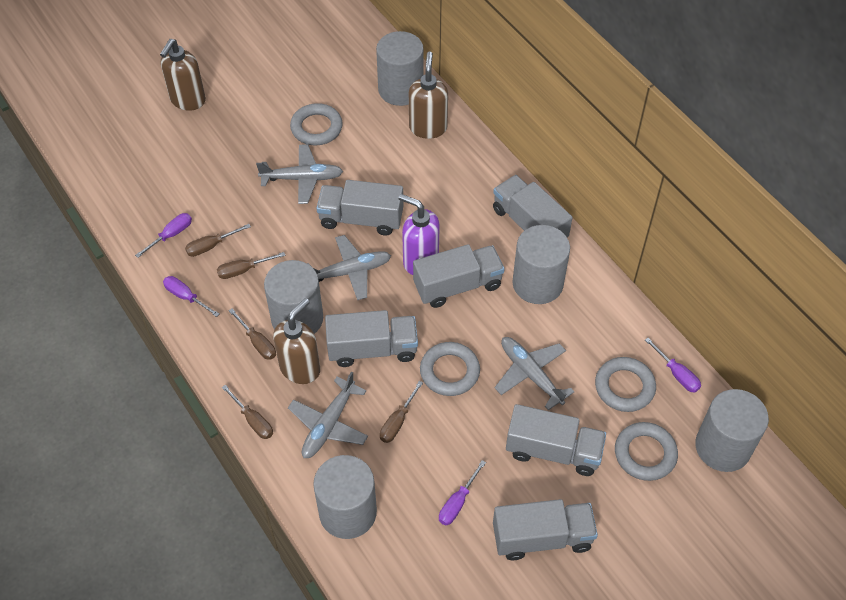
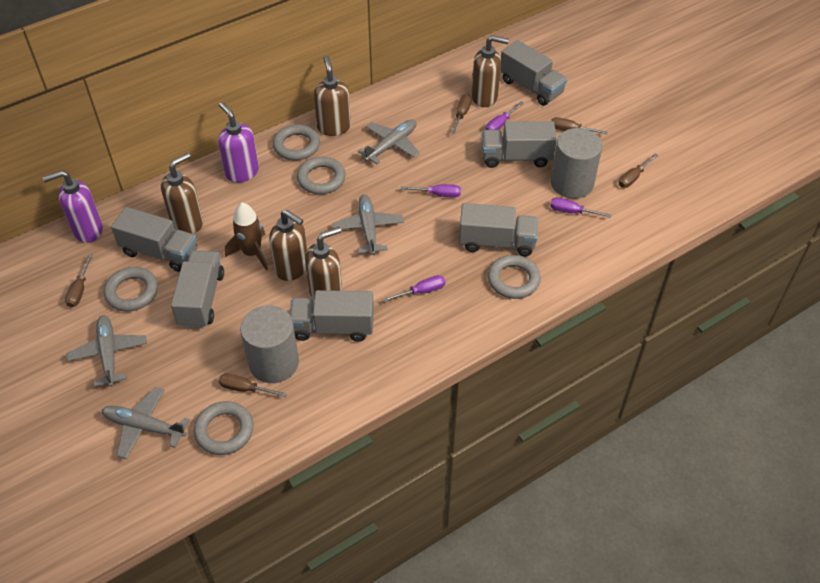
brown rocket: 0 -> 1
brown soap dispenser: 3 -> 5
grey cylinder: 5 -> 2
grey ring: 4 -> 5
purple soap dispenser: 1 -> 2

